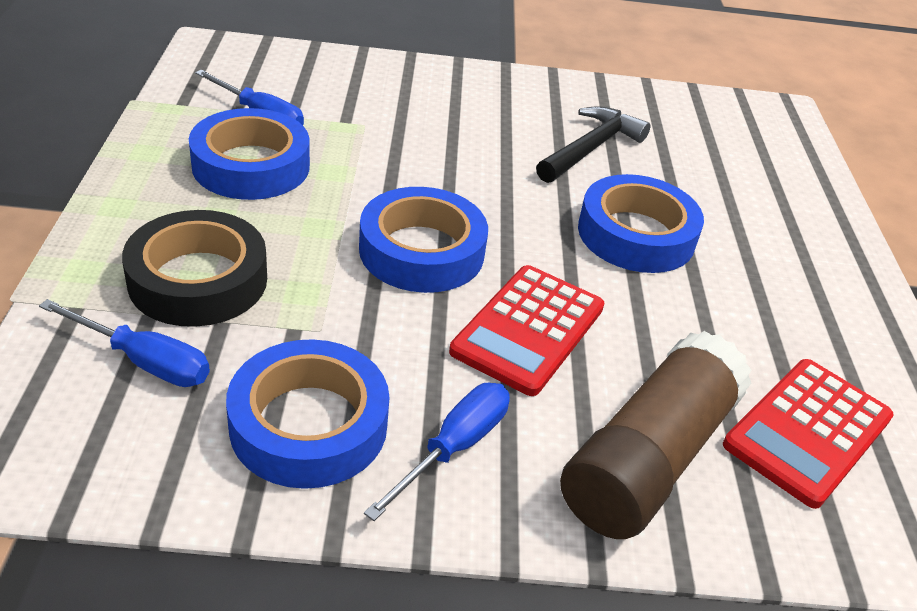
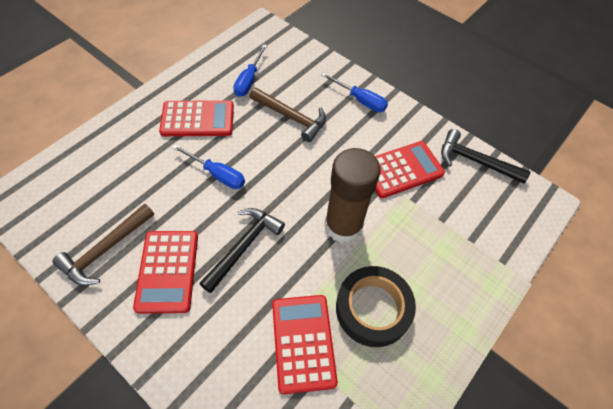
black hammer: 1 -> 2
blue tape: 4 -> 0
brown hammer: 0 -> 2
red calculator: 2 -> 4

